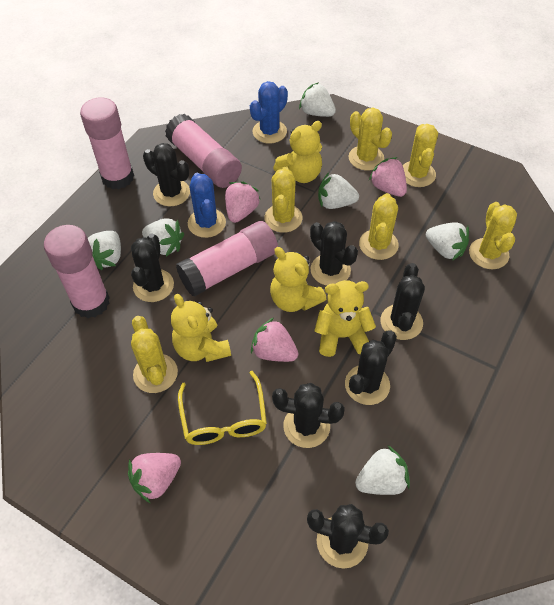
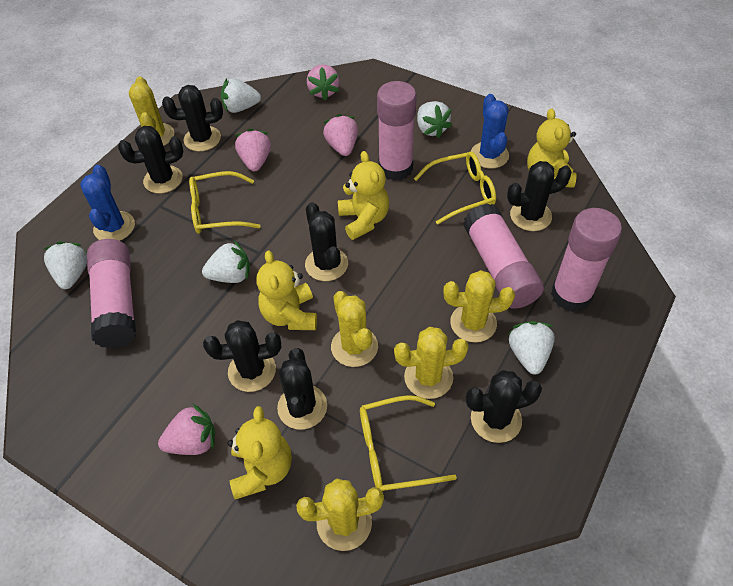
white strawberry: 6 -> 5
yellow cactus: 6 -> 5
yellow glasses: 1 -> 3

